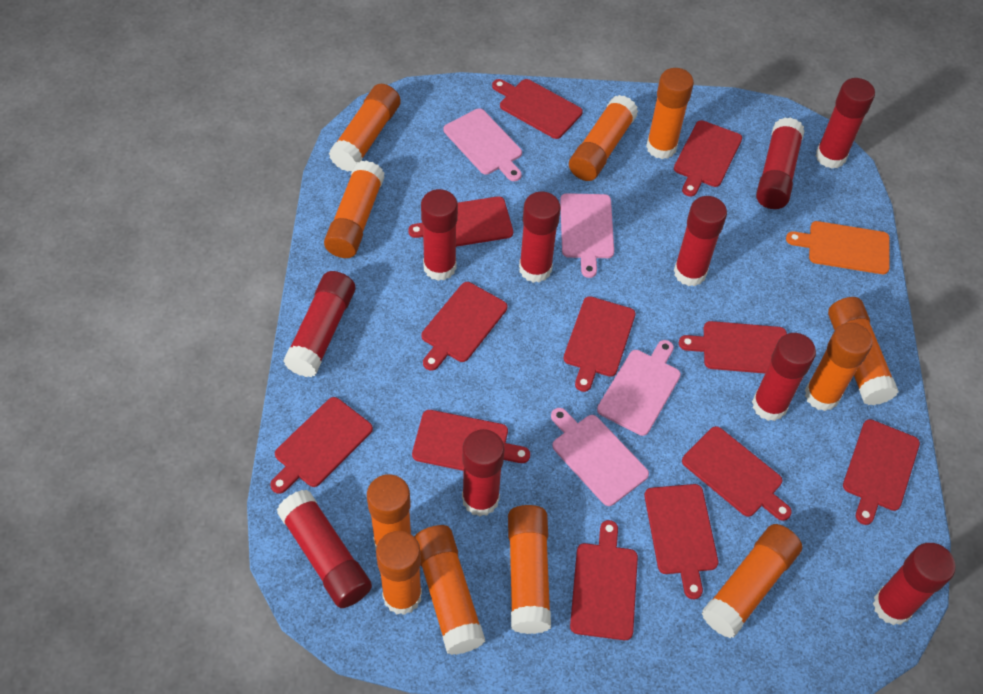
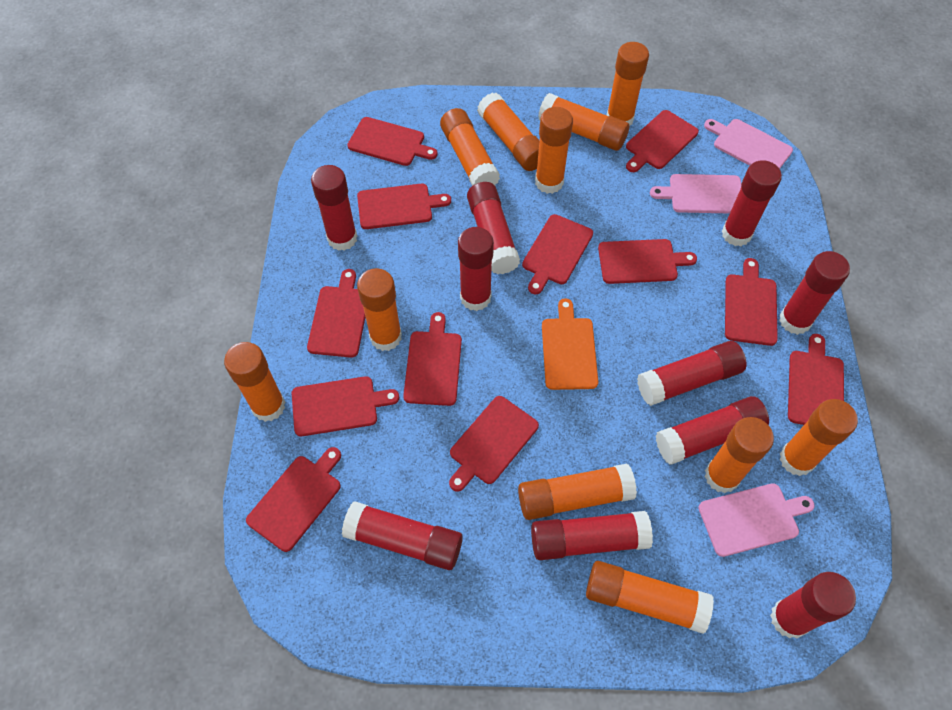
pink cutting board: 4 -> 3

